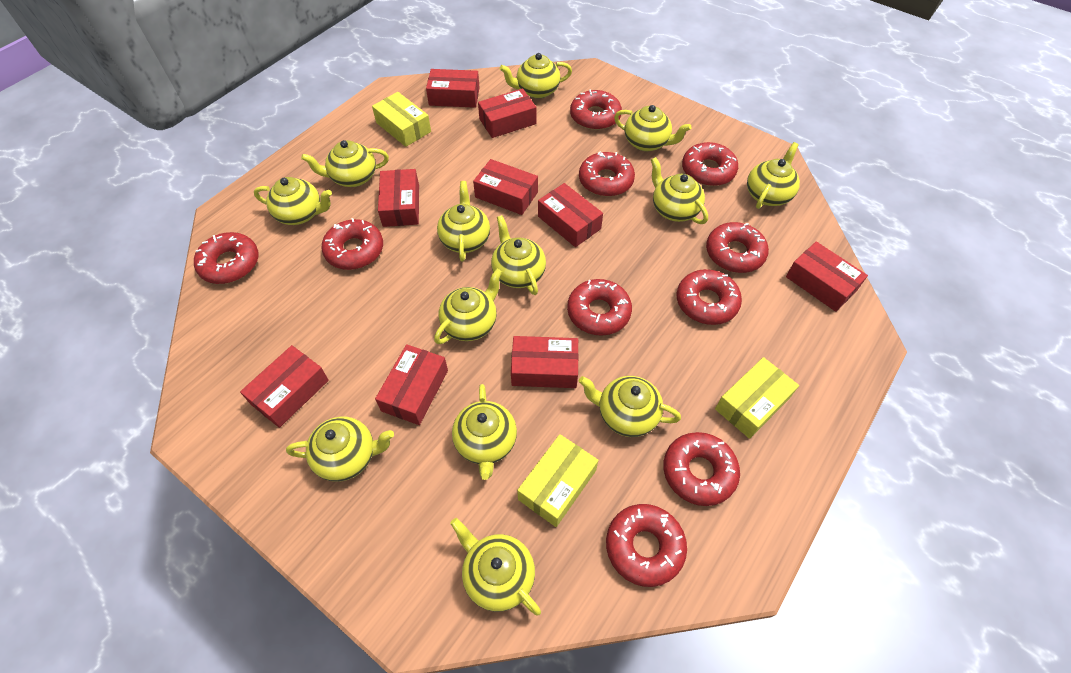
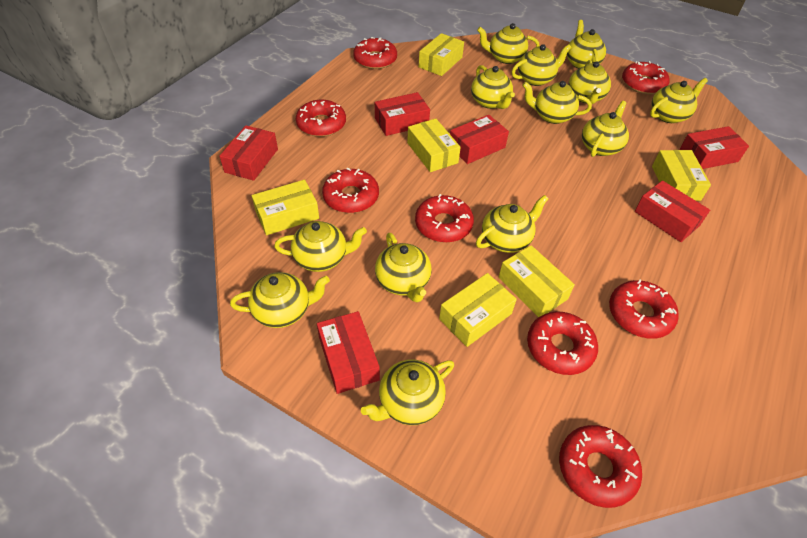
red box: 9 -> 6
red donut: 10 -> 8
yellow box: 3 -> 6

